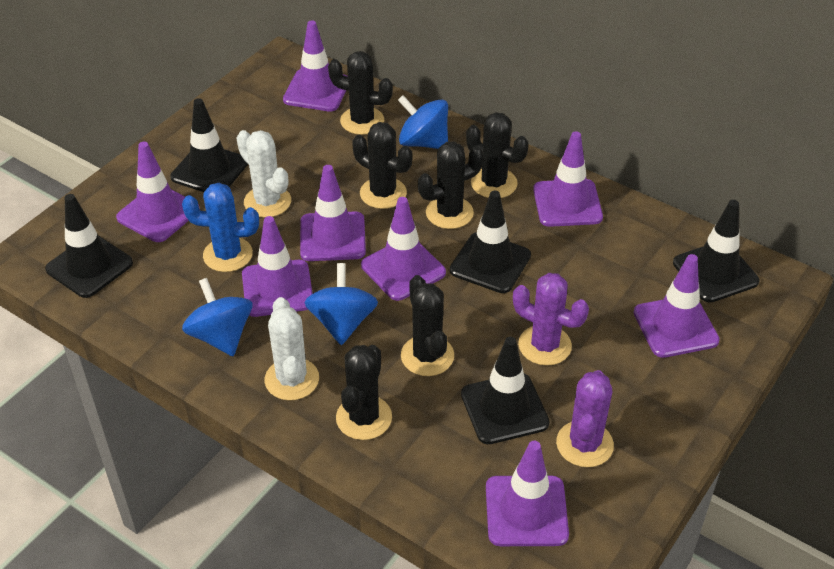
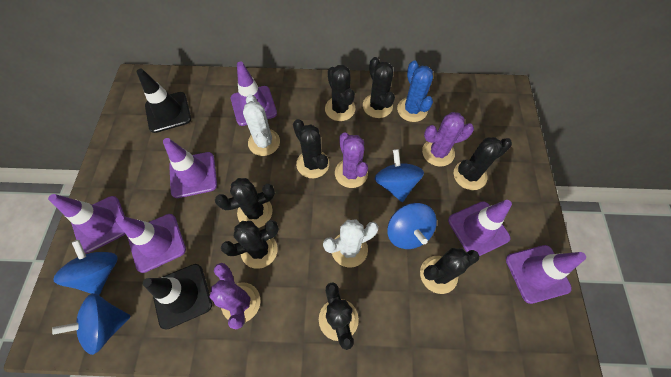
black cactus: 6 -> 8
black traffic cone: 5 -> 2
blue spinning top: 3 -> 4
purple cactus: 2 -> 3
purple traffic cone: 8 -> 6

